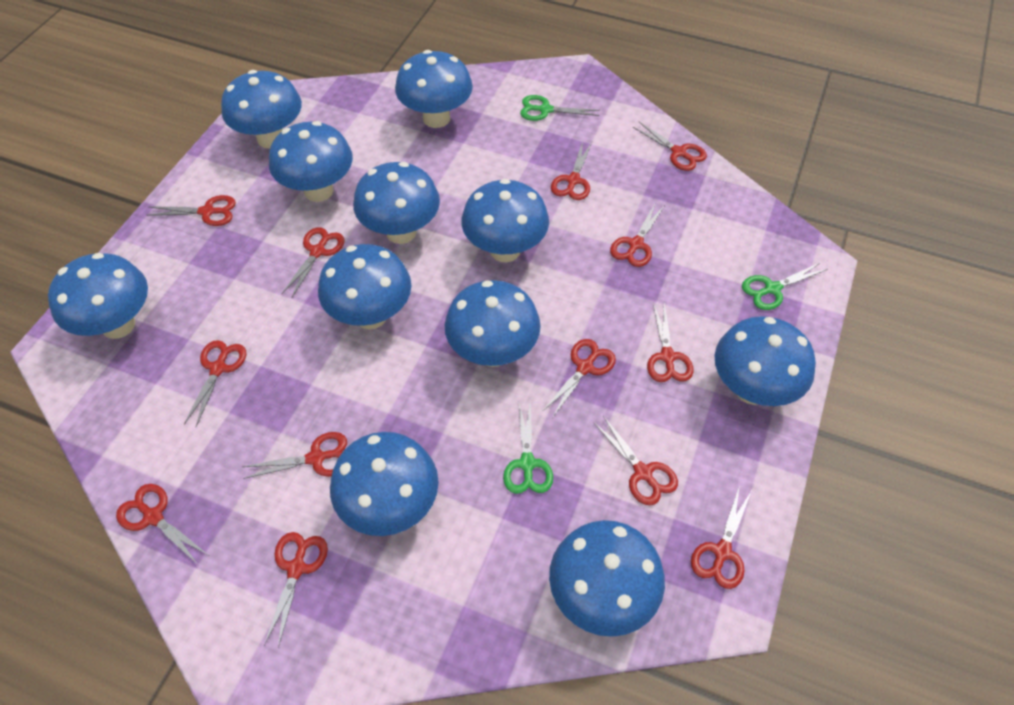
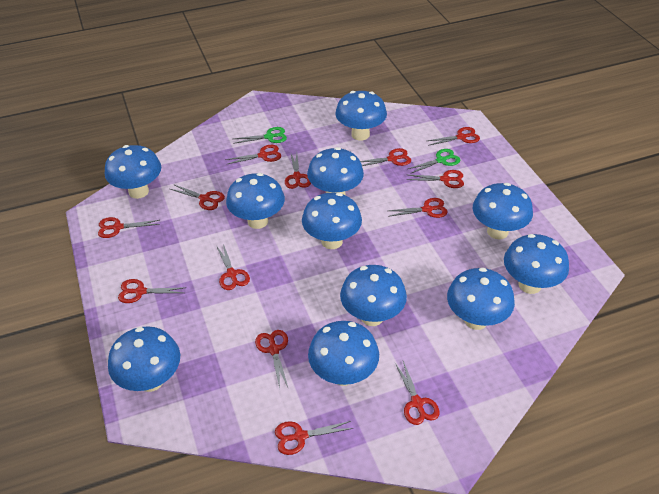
green scissors: 3 -> 2

